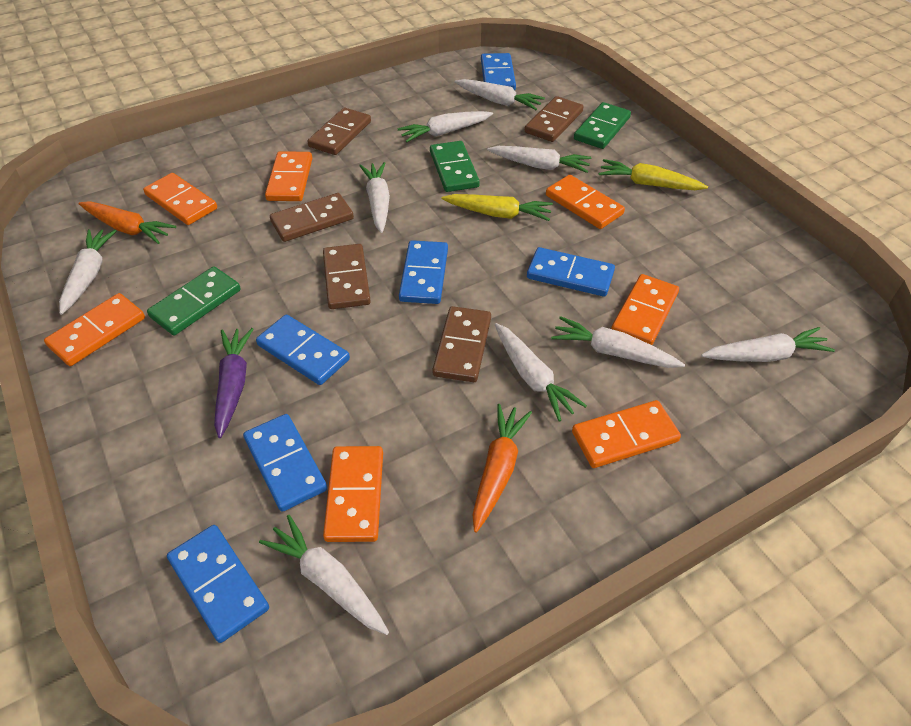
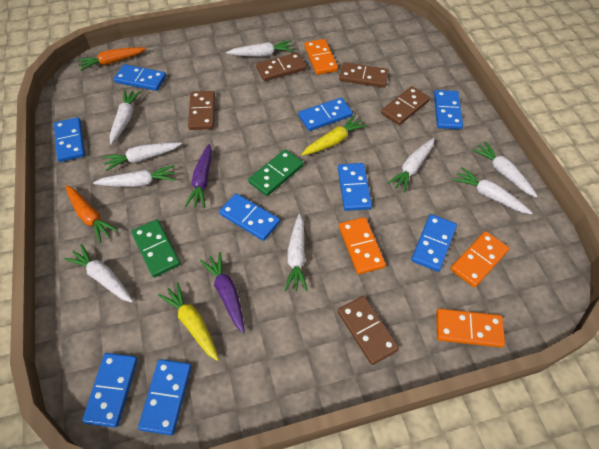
blue domino: 6 -> 9
green domino: 3 -> 2
orange domino: 7 -> 4
purple carrot: 1 -> 2

